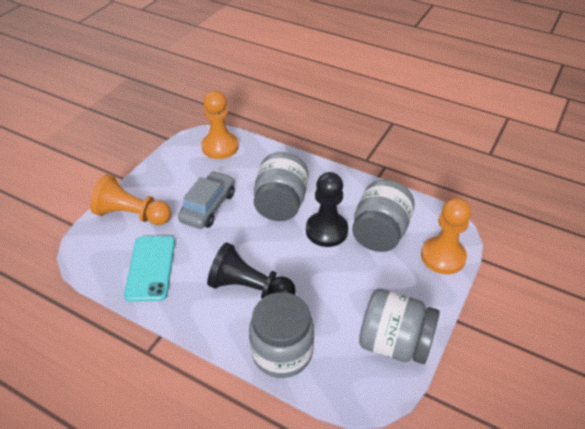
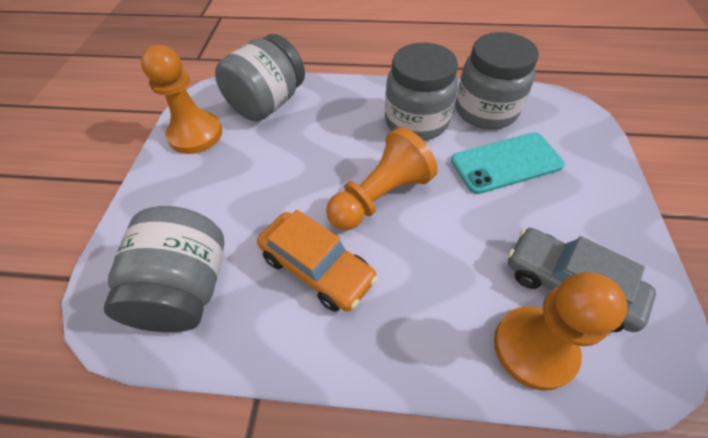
black pawn: 2 -> 0
orange car: 0 -> 1

